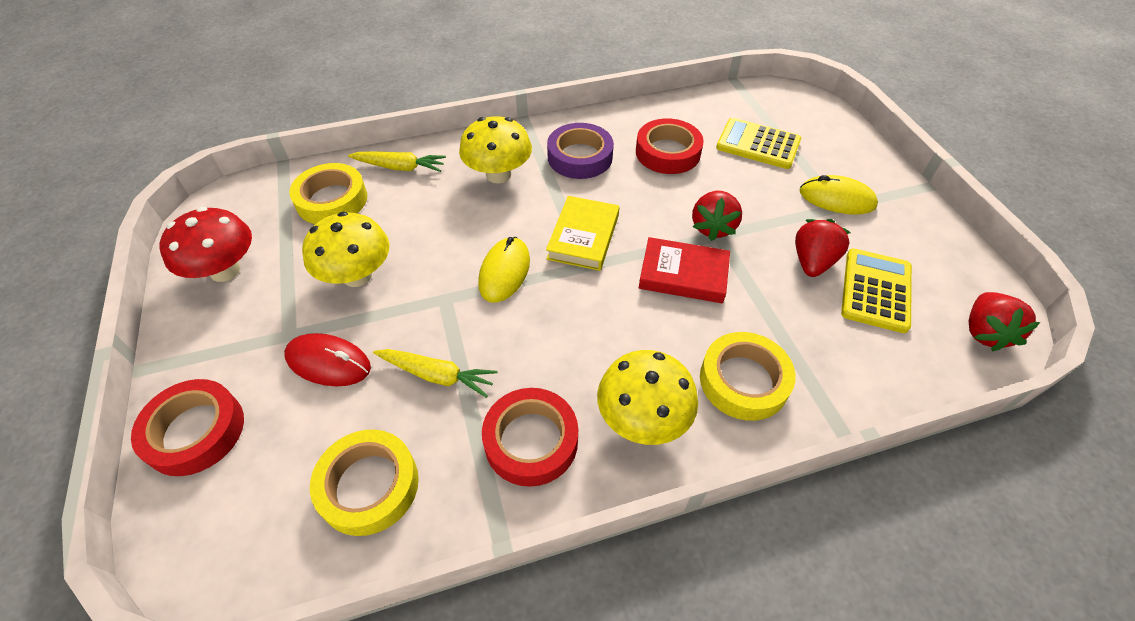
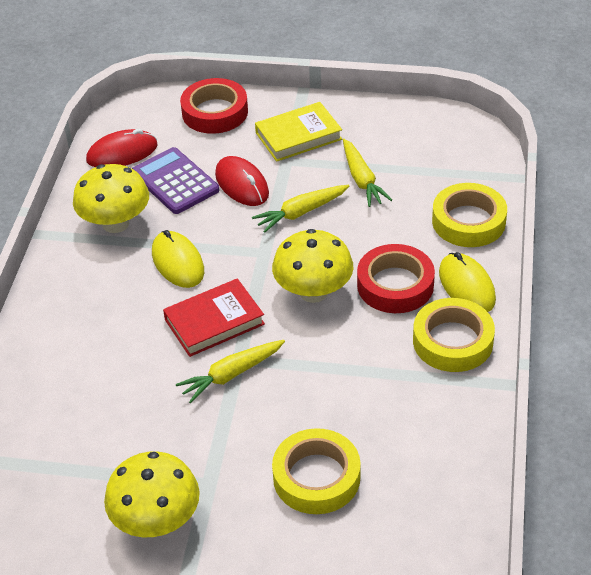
purple calculator: 0 -> 1
purple tape: 1 -> 0
red mouse: 1 -> 2
red mushroom: 1 -> 0
red strawberry: 3 -> 0
red tape: 3 -> 2
yellow calculator: 2 -> 0
yellow carrot: 2 -> 3

